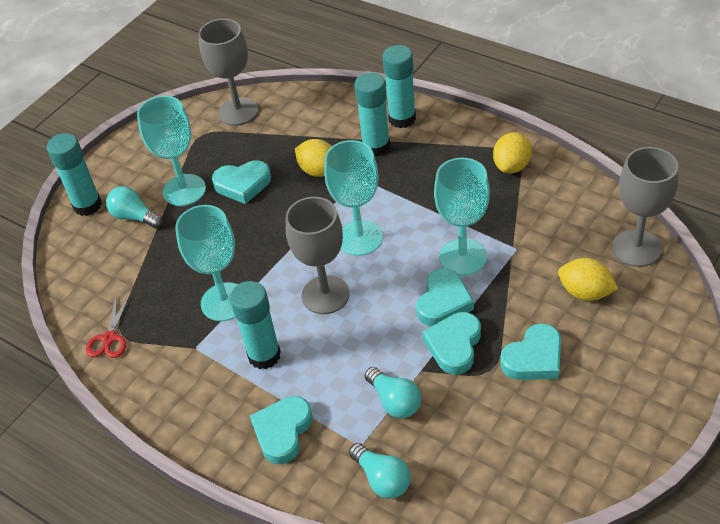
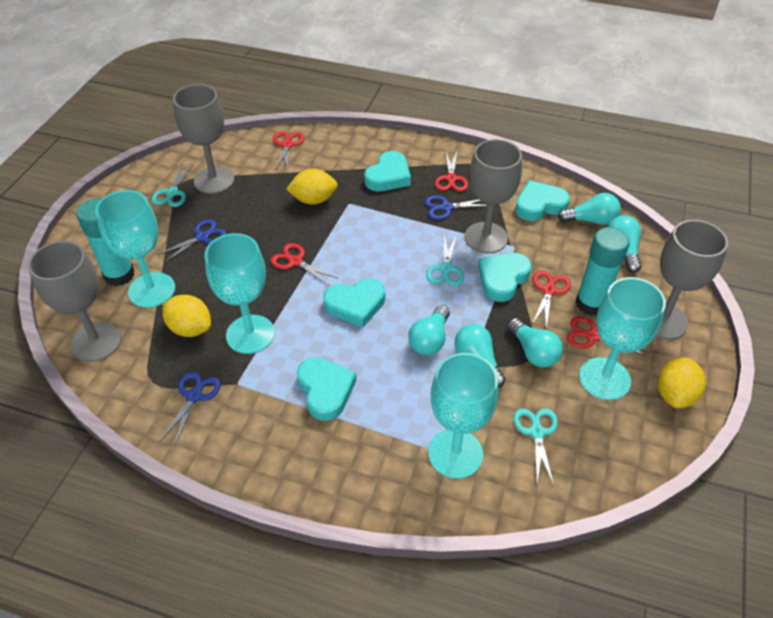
blue scissors: 0 -> 3
grey goblet: 3 -> 4
red scissors: 1 -> 5
turquoise glue stick: 4 -> 2
turquoise light bulb: 3 -> 5
turquoise scissors: 0 -> 3

